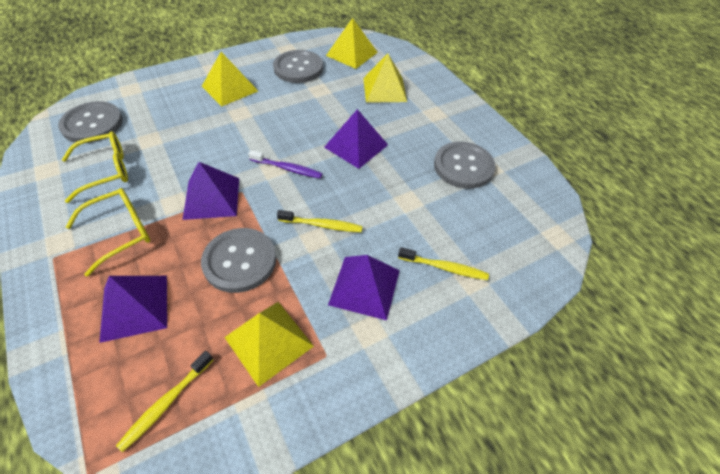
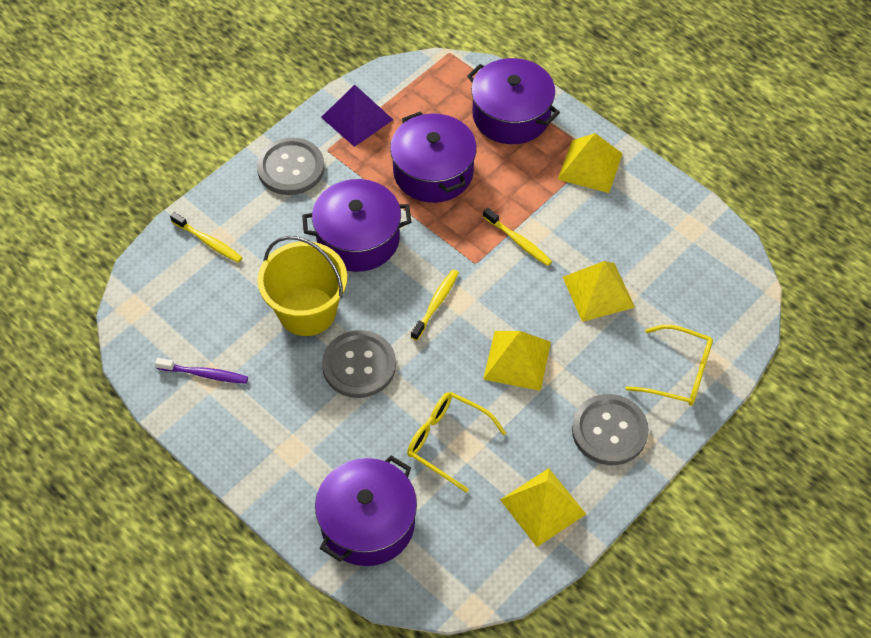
grey button: 4 -> 3
purple pot: 0 -> 4
purple pyramid: 4 -> 1
yellow bucket: 0 -> 1

